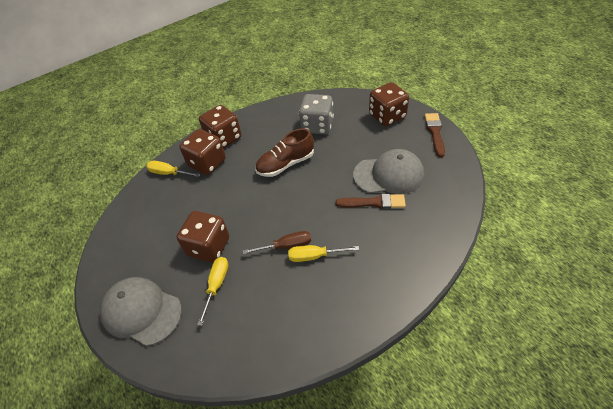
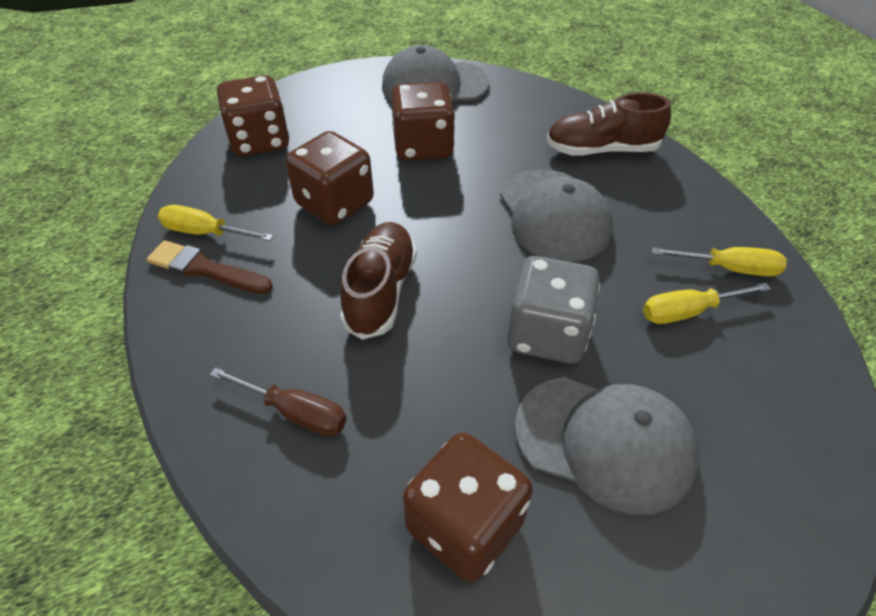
brown brush: 2 -> 1
brown shoe: 1 -> 2
grey cap: 2 -> 3

